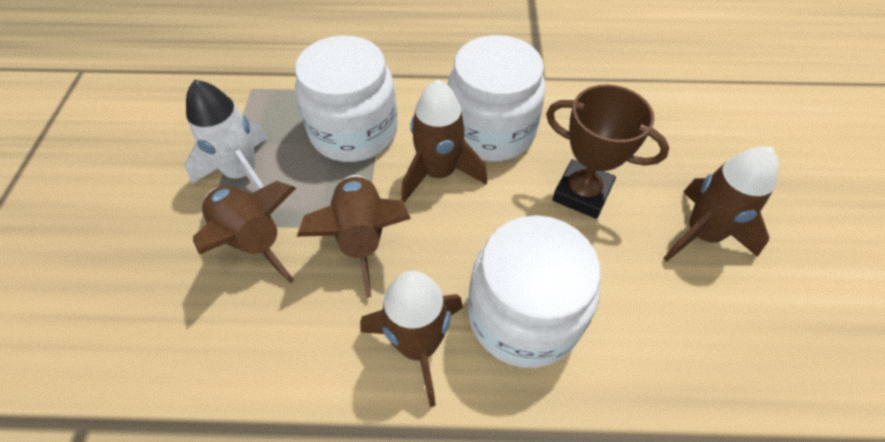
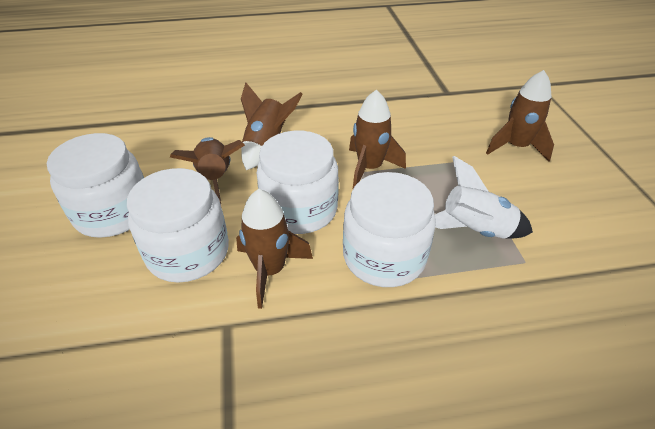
brown trophy: 1 -> 0
white jar: 3 -> 4

